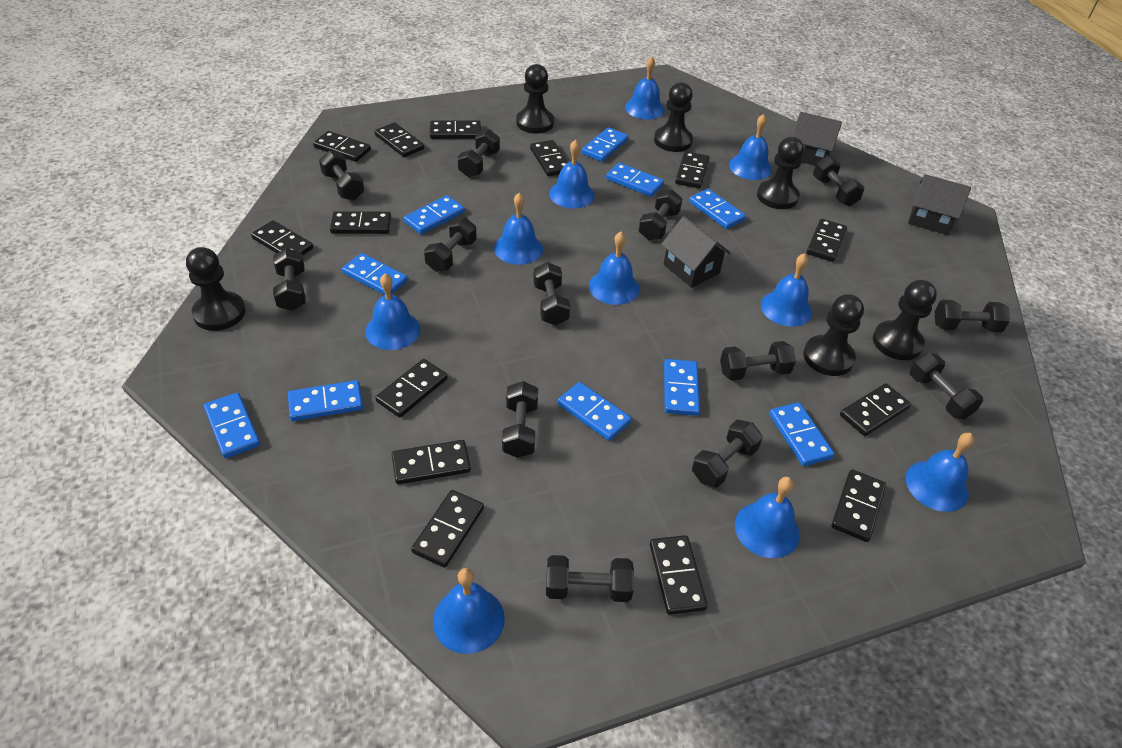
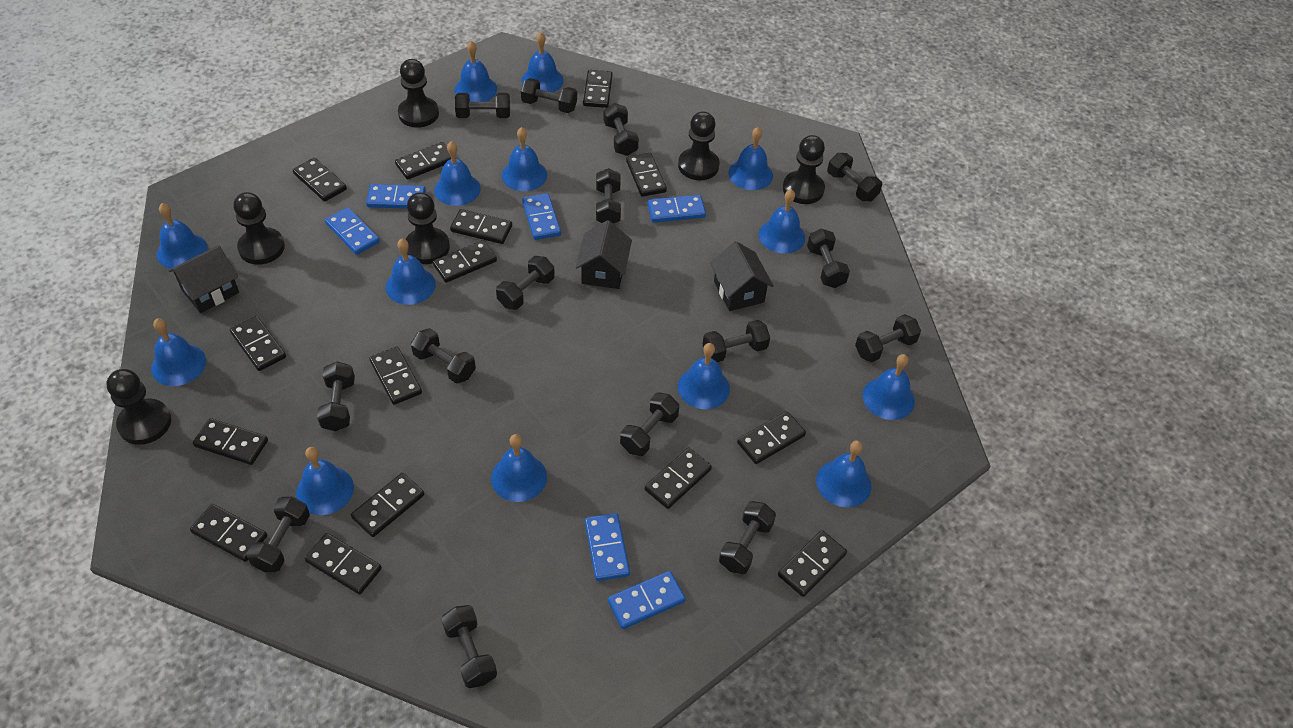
black domino: 14 -> 15
black dumbbell: 13 -> 15
blue bell: 10 -> 14
blue domino: 10 -> 6

